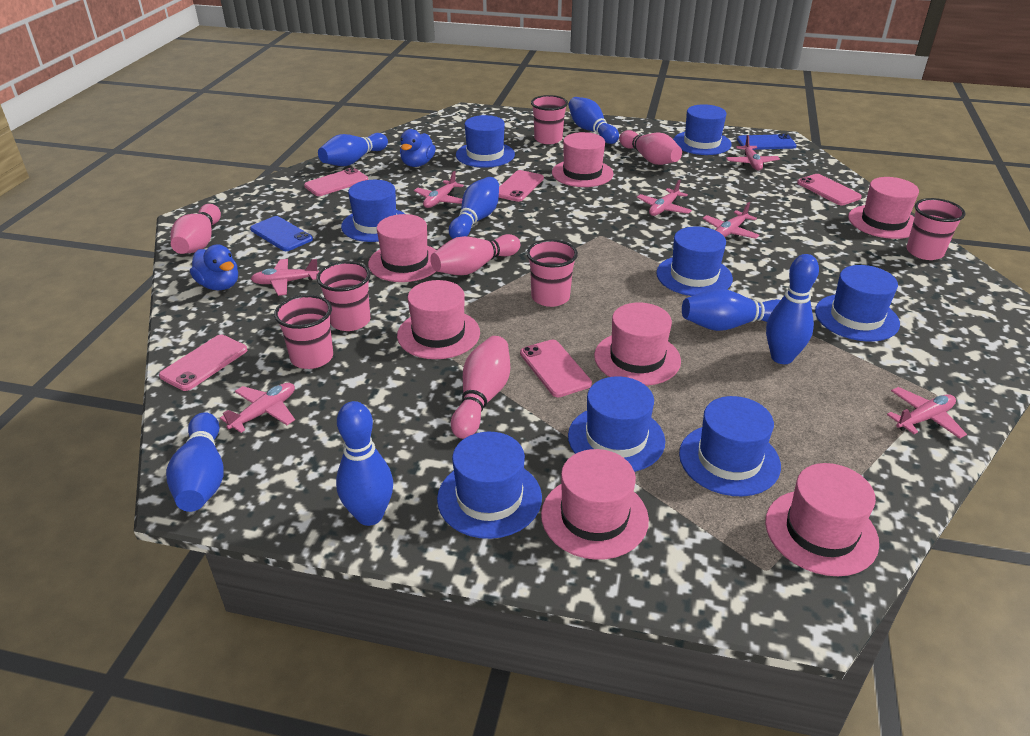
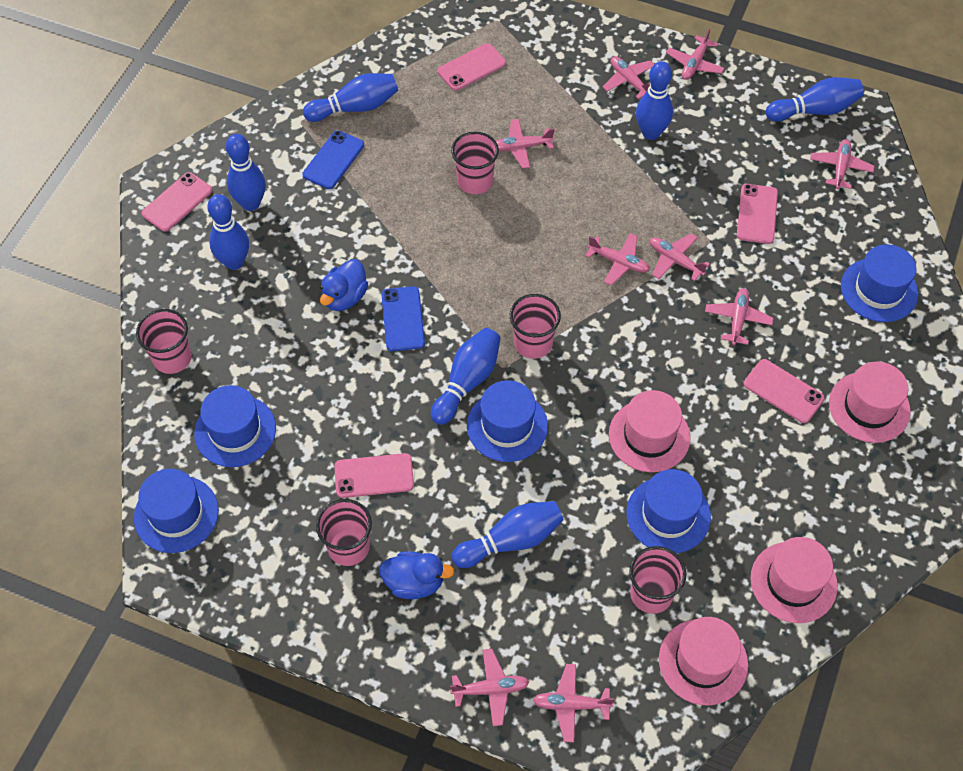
blue hat: 8 -> 5
pink bowling pin: 4 -> 0
pink hat: 7 -> 4
pink plane: 7 -> 9

